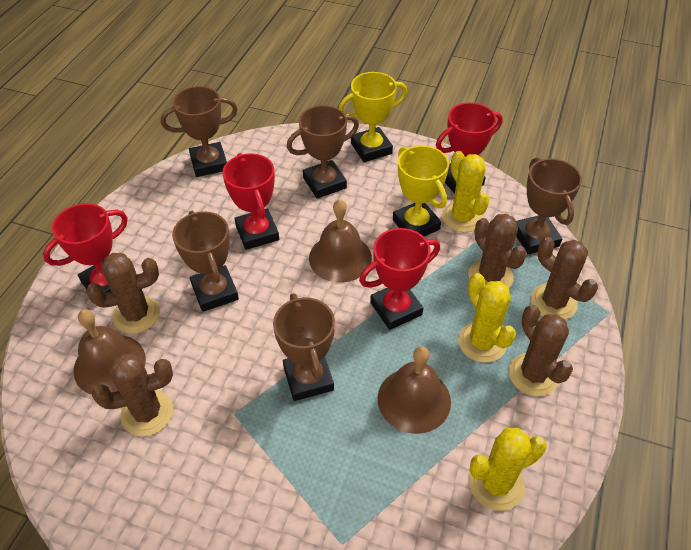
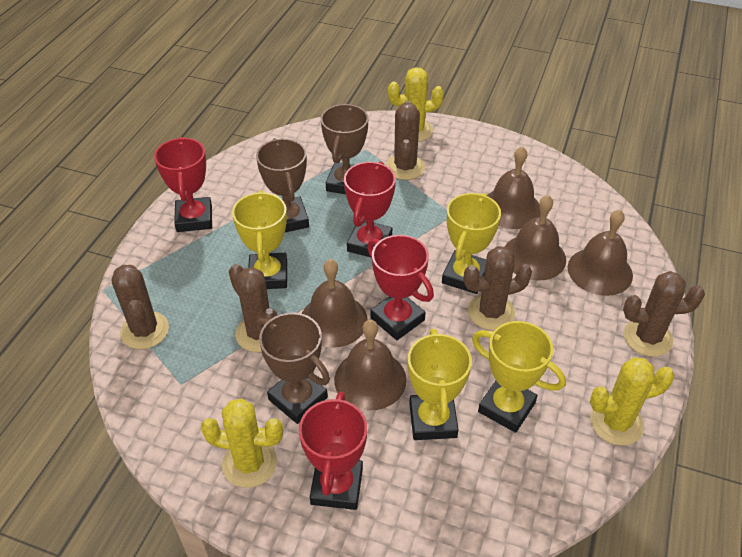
brown bell: 3 -> 5
brown trophy: 5 -> 3
yellow trophy: 2 -> 4

